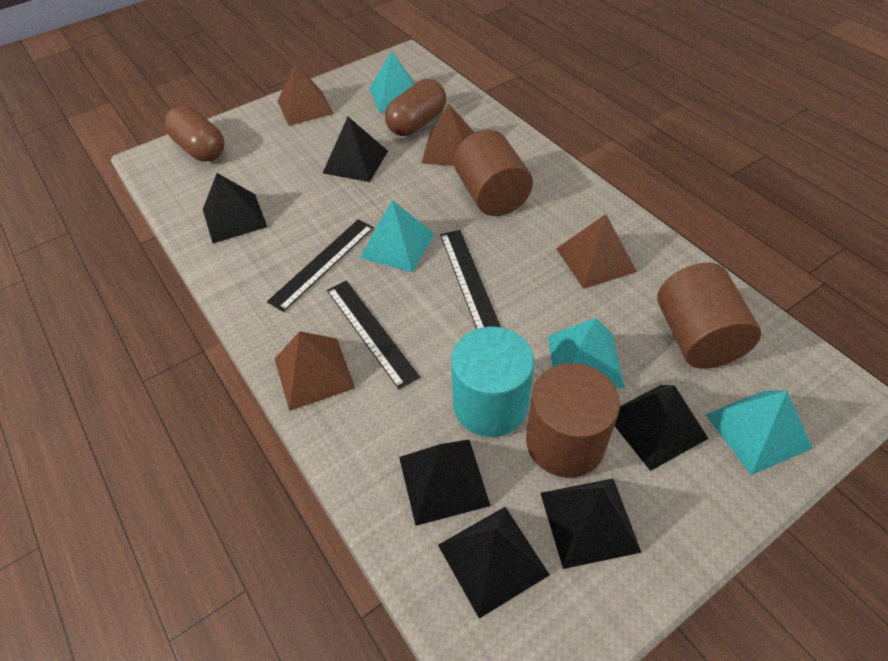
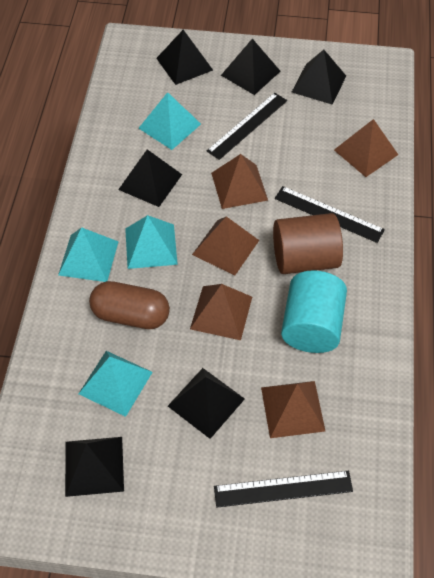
brown capsule: 2 -> 1
brown cylinder: 3 -> 1
brown pyramid: 4 -> 5

